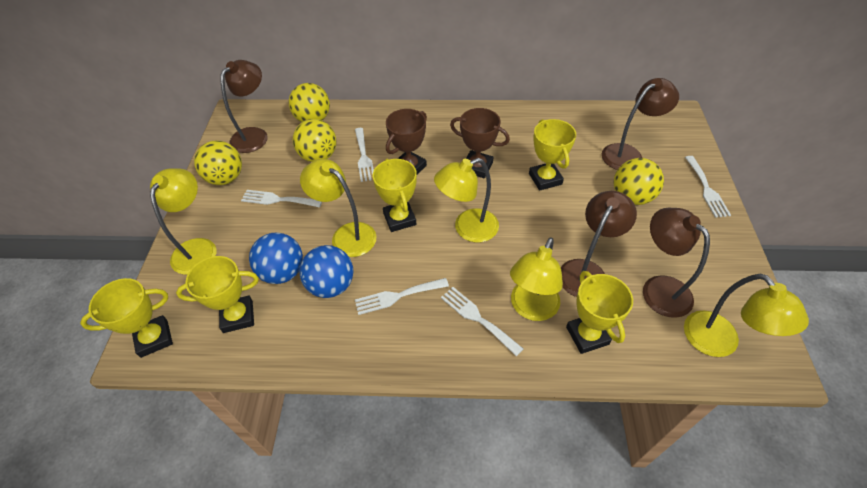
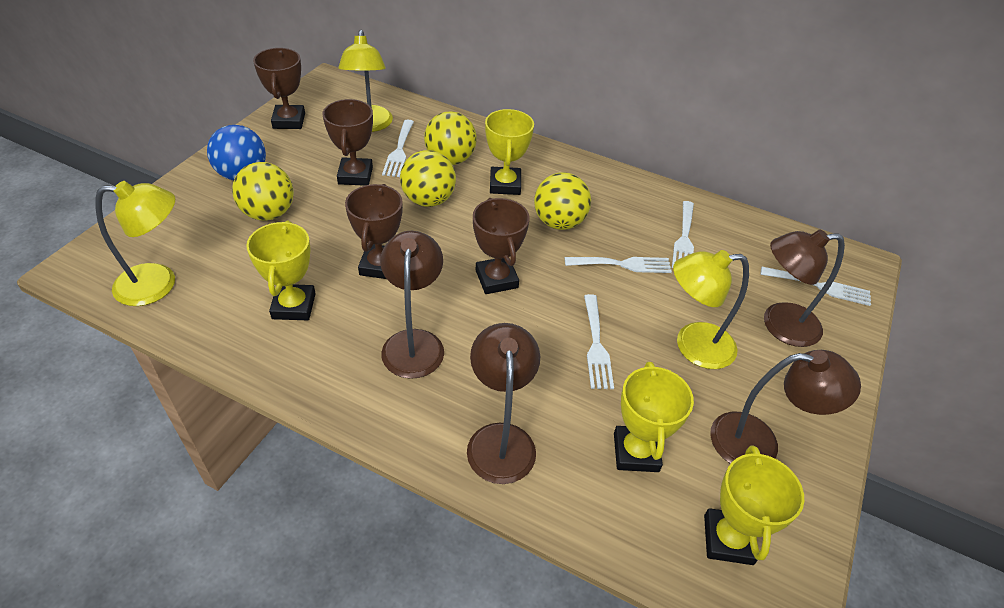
blue ball: 2 -> 1
brown trophy: 2 -> 4
yellow lamp: 5 -> 3
yellow trophy: 5 -> 4

